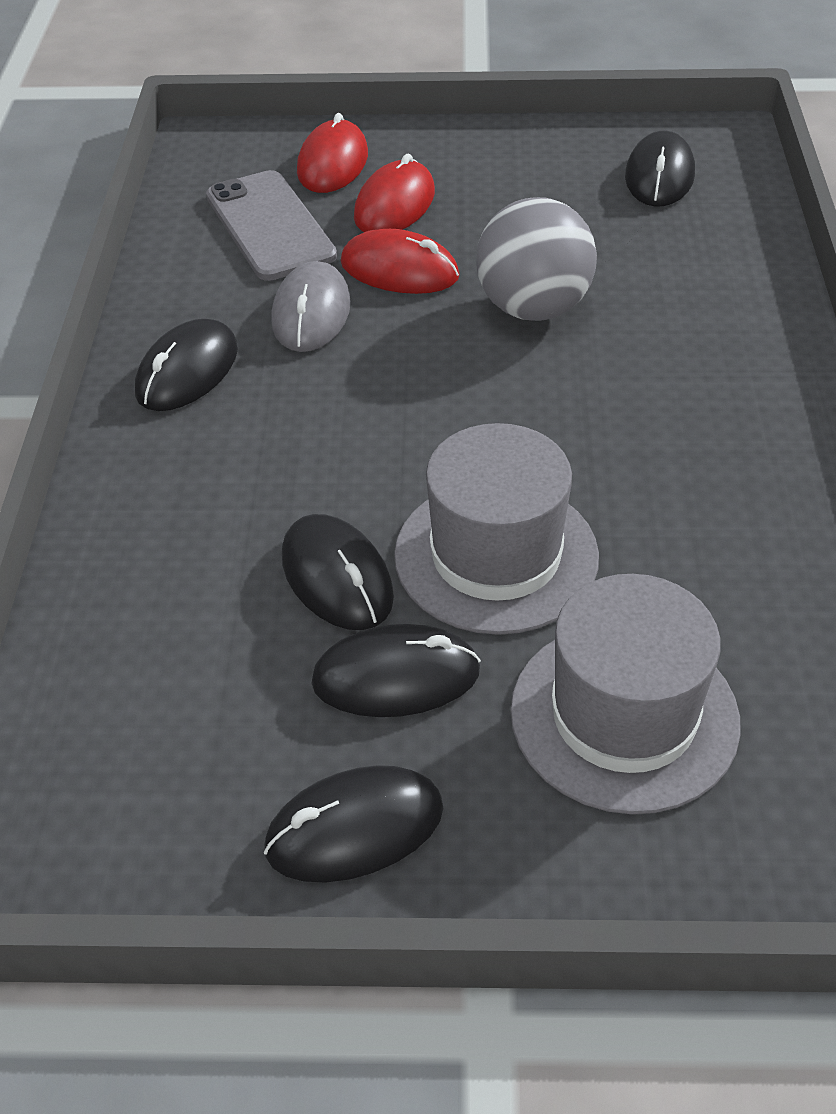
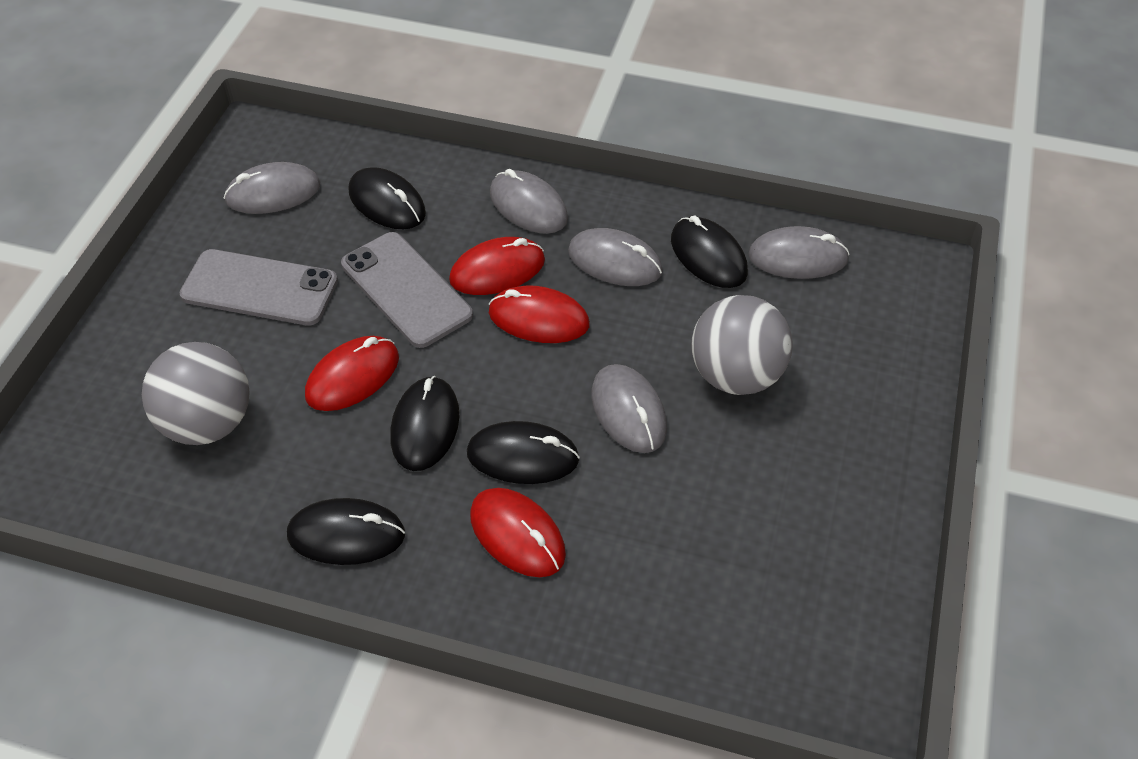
grey ball: 1 -> 2
grey hat: 2 -> 0
grey mouse: 1 -> 5
grey phone: 1 -> 2
red mouse: 3 -> 4

